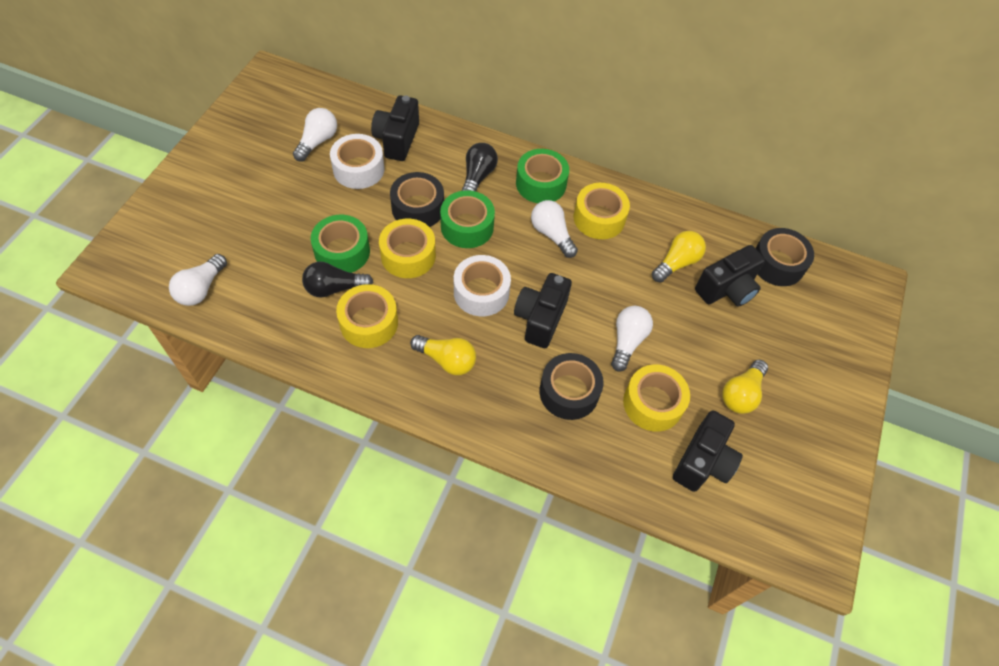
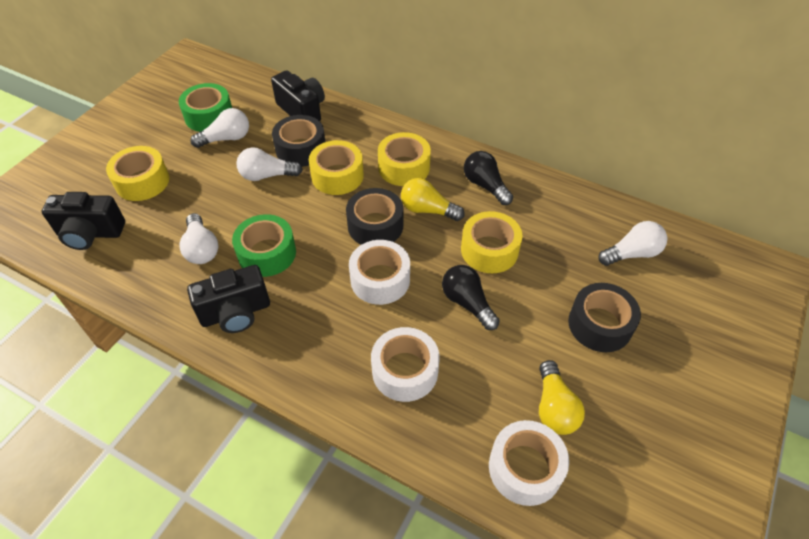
black camera: 4 -> 3
green tape: 3 -> 2
white tape: 2 -> 3
yellow light bulb: 3 -> 2

